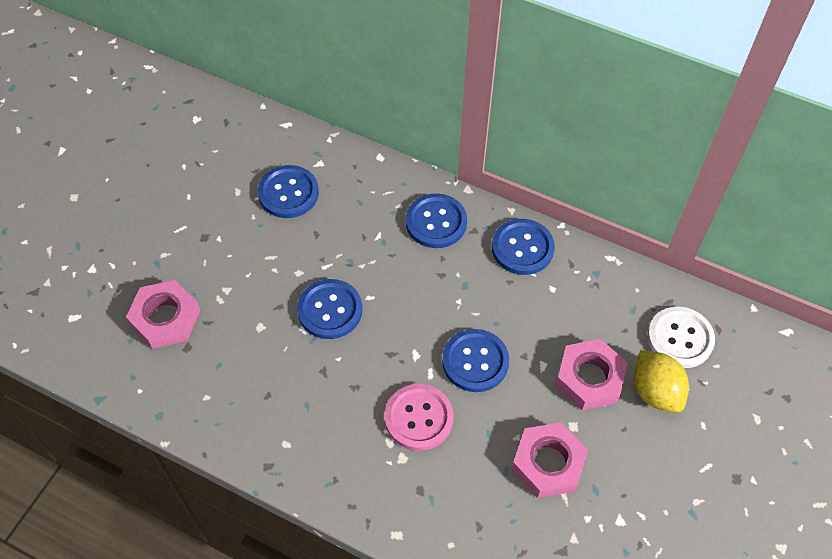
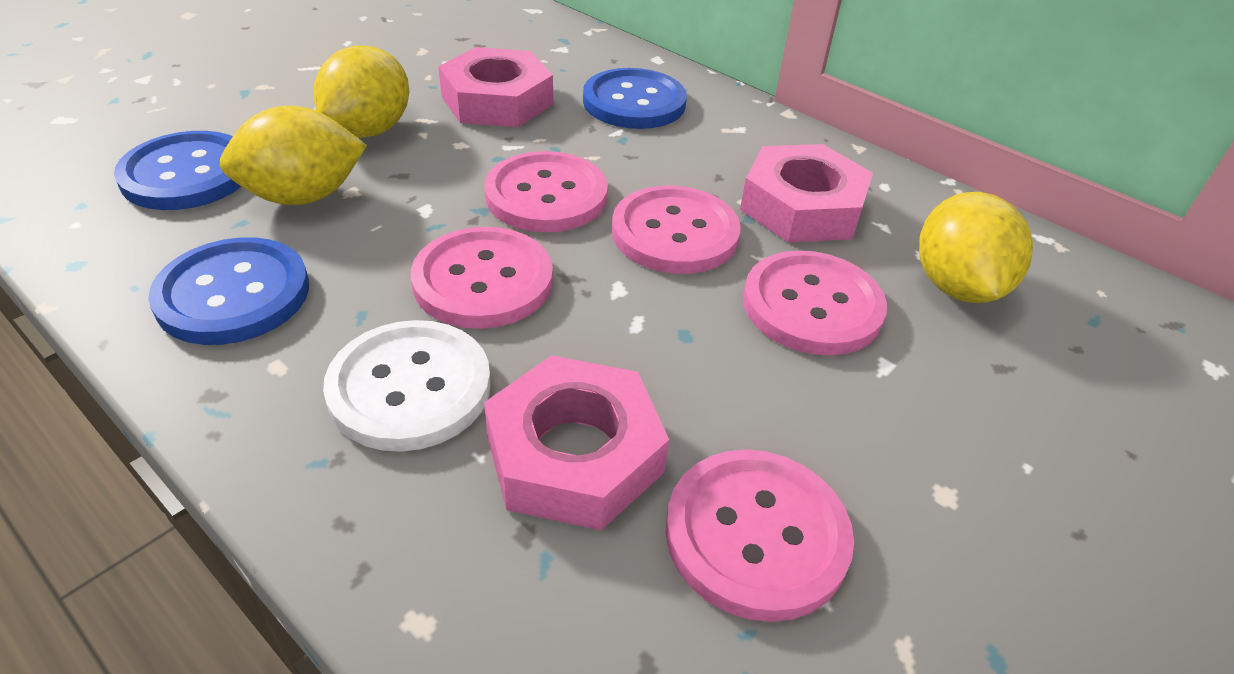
blue button: 5 -> 3
pink button: 1 -> 5
yellow lemon: 1 -> 3

